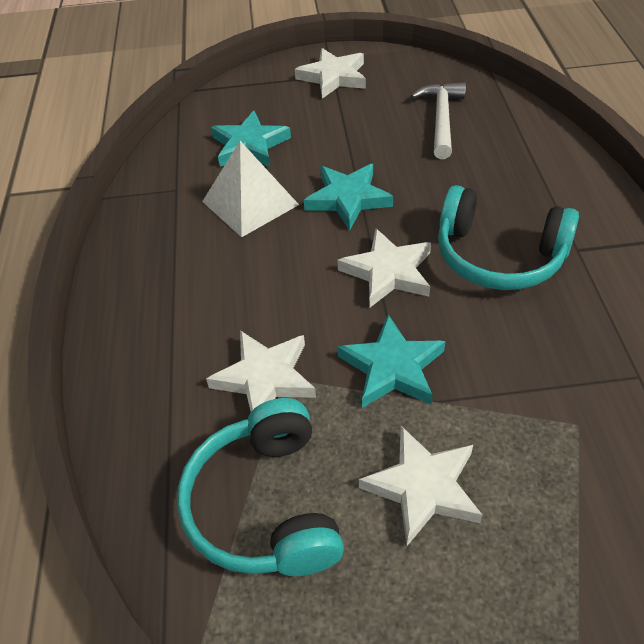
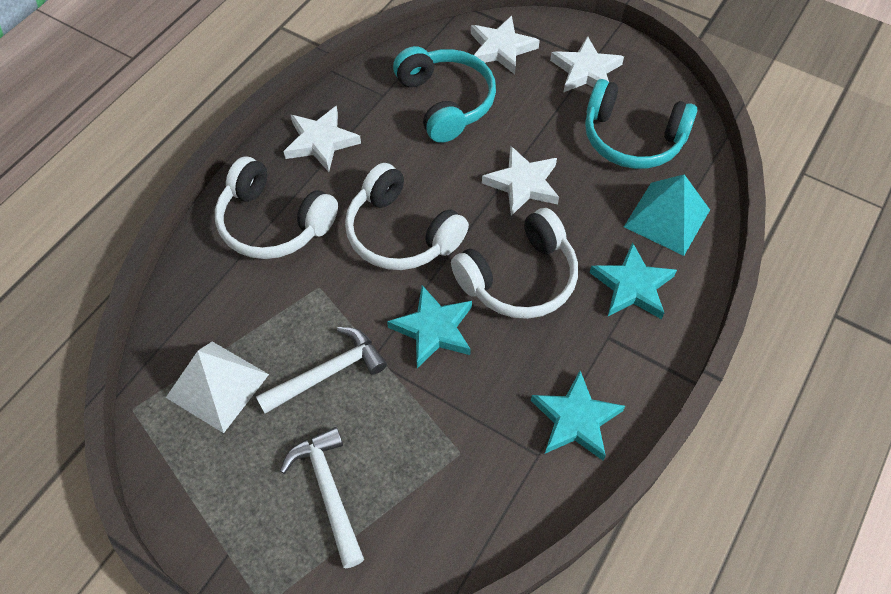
turquoise pyramid: 0 -> 1
white hammer: 1 -> 2
white headphones: 0 -> 3

